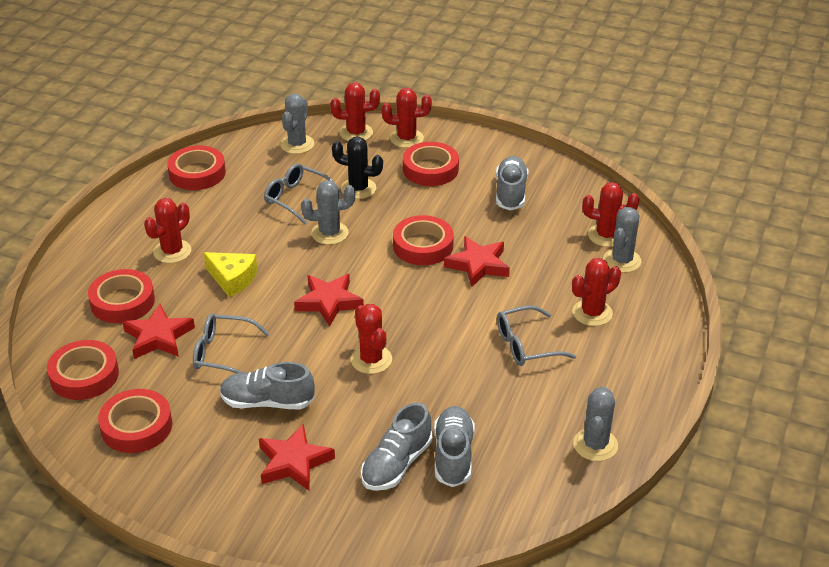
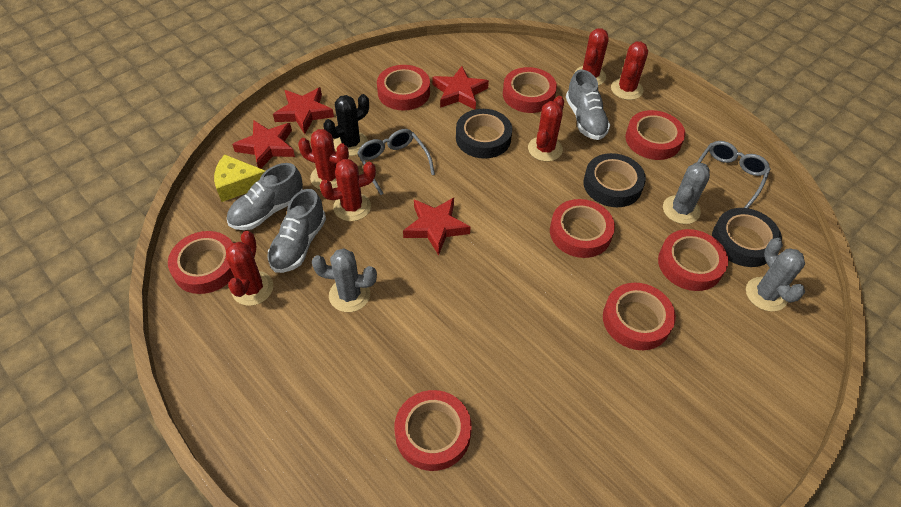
black tape: 0 -> 3
grey cactus: 4 -> 3
grey glasses: 3 -> 2
grey shoe: 4 -> 3
red tape: 6 -> 8

